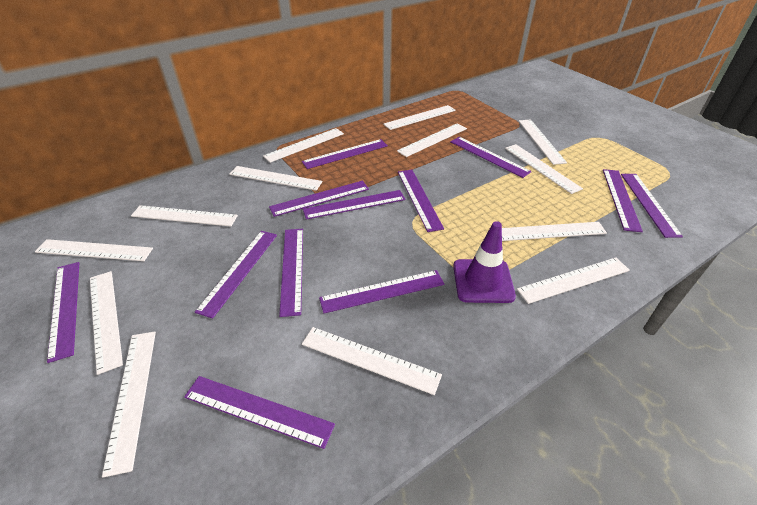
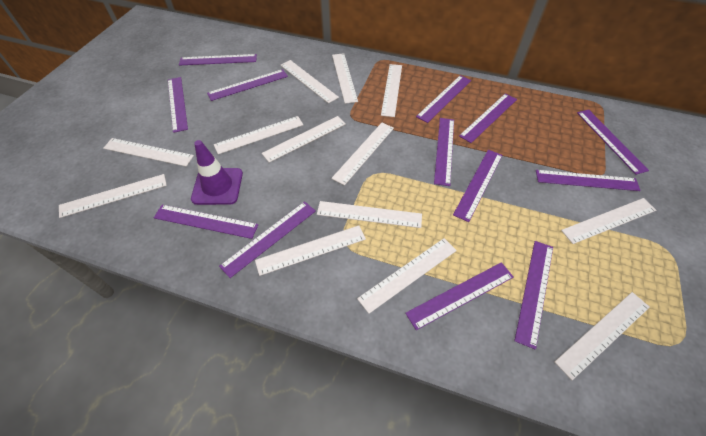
purple ruler: 12 -> 13

